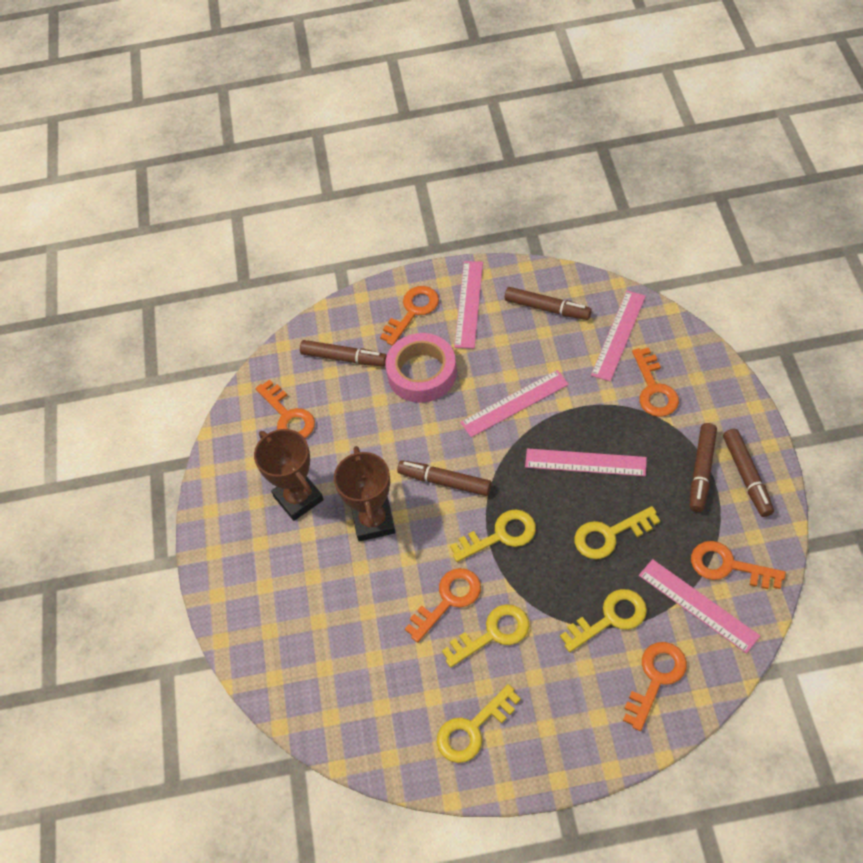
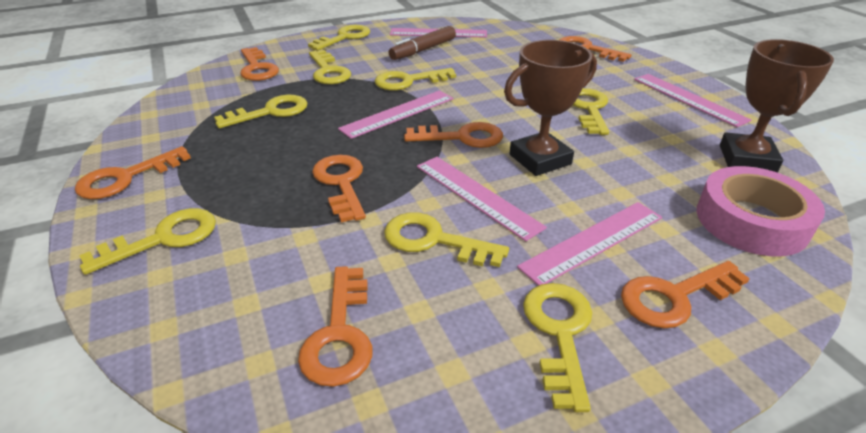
brown marker: 5 -> 1
orange key: 6 -> 7
yellow key: 5 -> 8

